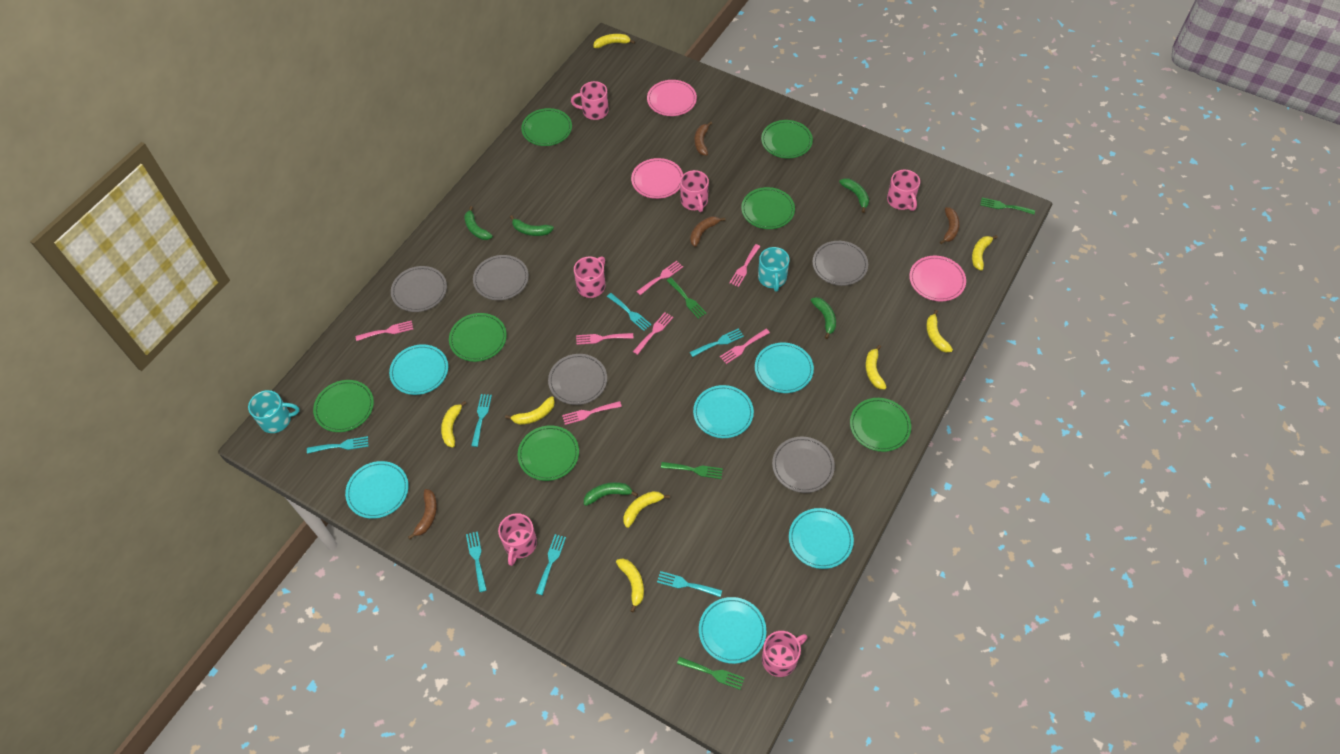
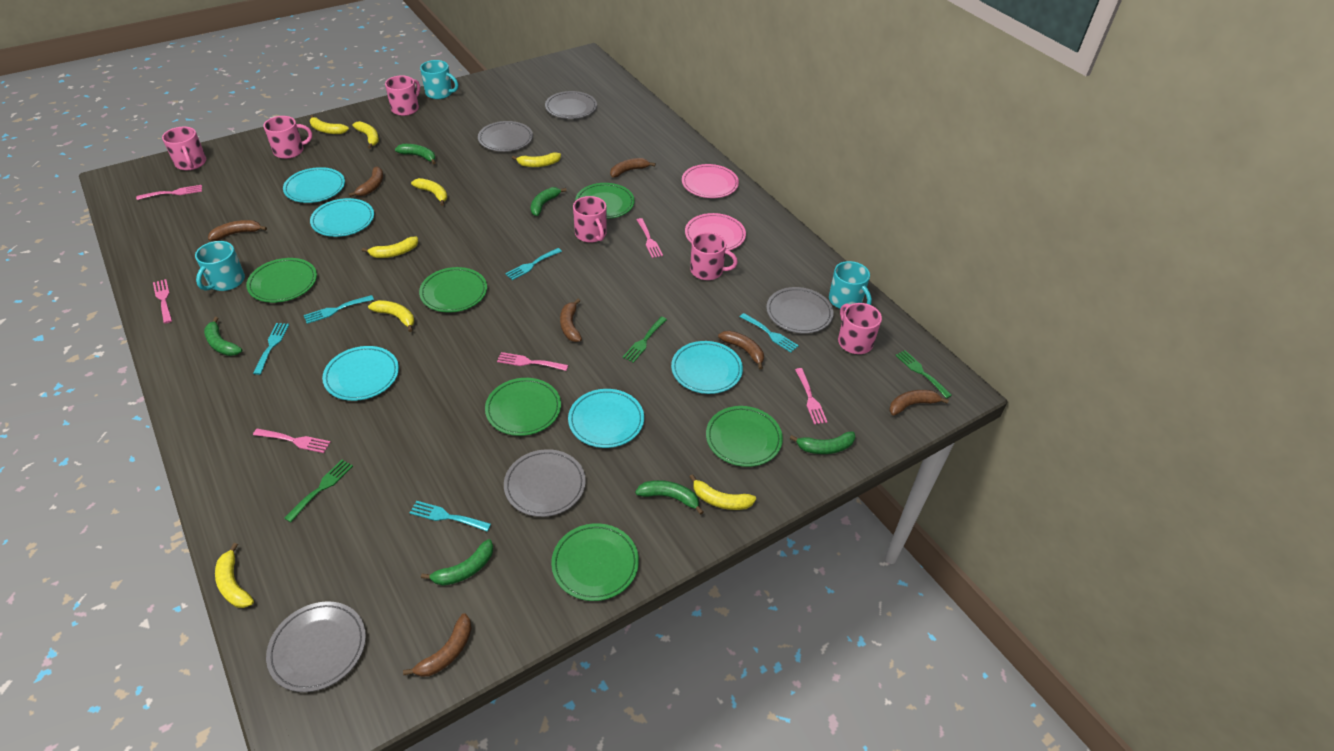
brown banana: 4 -> 7
green banana: 5 -> 6
green fork: 4 -> 3
green plate: 7 -> 6
pink fork: 7 -> 6
pink plate: 3 -> 2
turquoise fork: 7 -> 5
turquoise mug: 2 -> 3
turquoise plate: 6 -> 5

